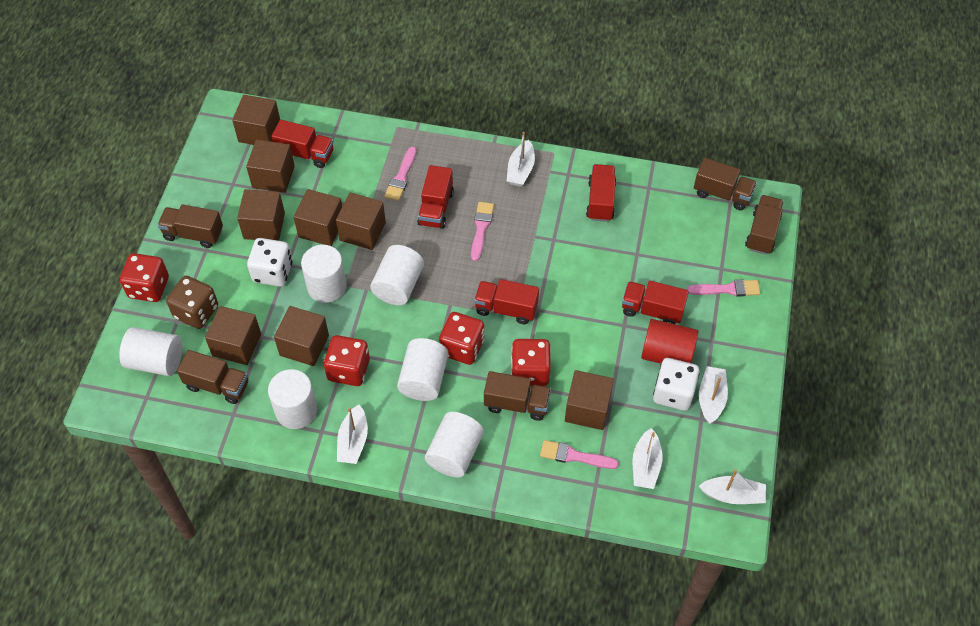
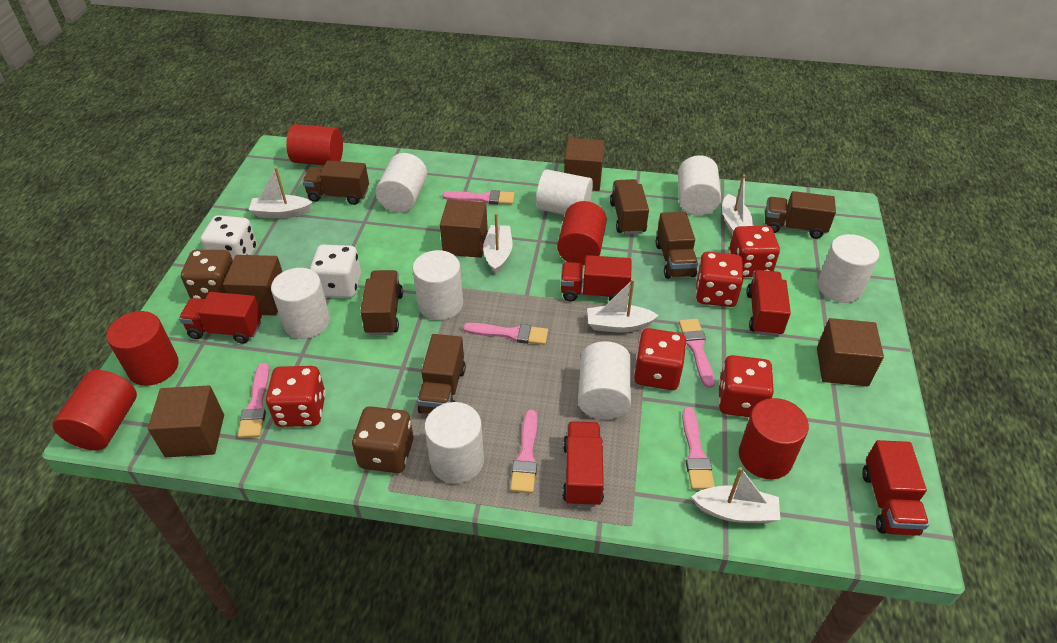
brown cube: 8 -> 5
brown dice: 1 -> 2
brown truck: 5 -> 6
pink brush: 4 -> 6
red cylinder: 1 -> 5
red dice: 4 -> 5
white cylinder: 6 -> 8

